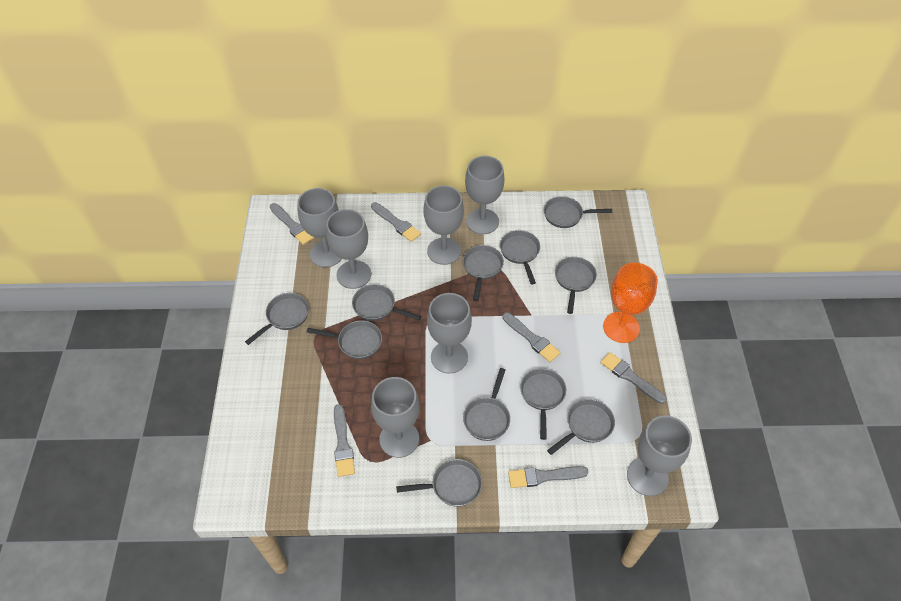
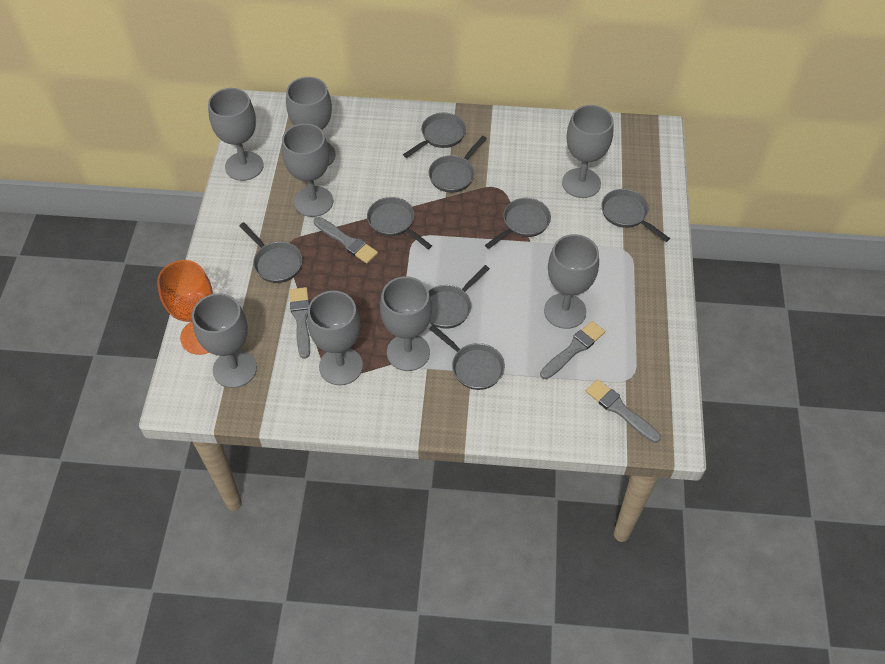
grey brush: 6 -> 4
grey goblet: 7 -> 8
grey pan: 11 -> 8

